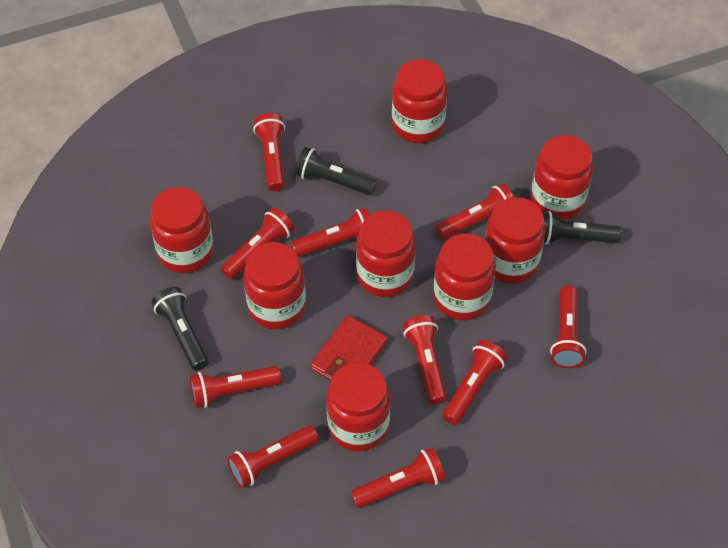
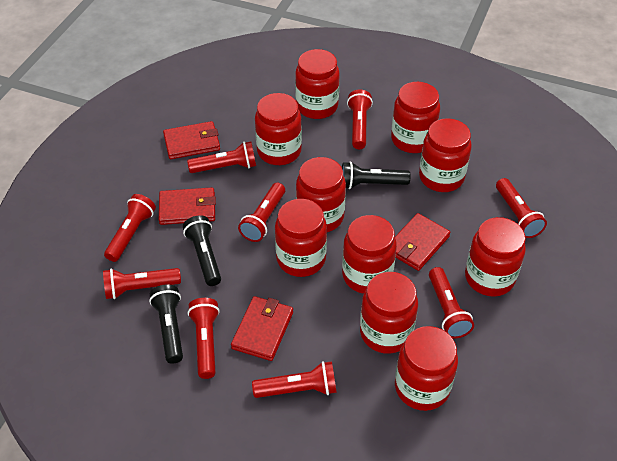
red flashlight: 10 -> 9
red jar: 8 -> 10
red wallet: 1 -> 4

